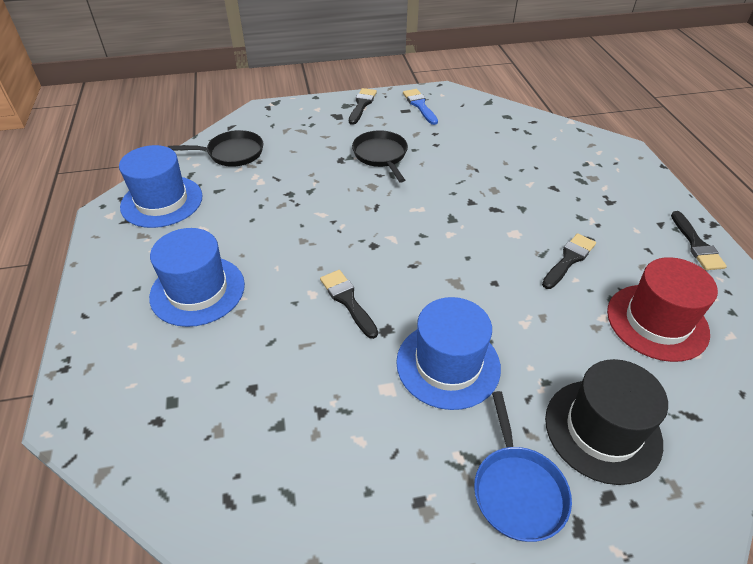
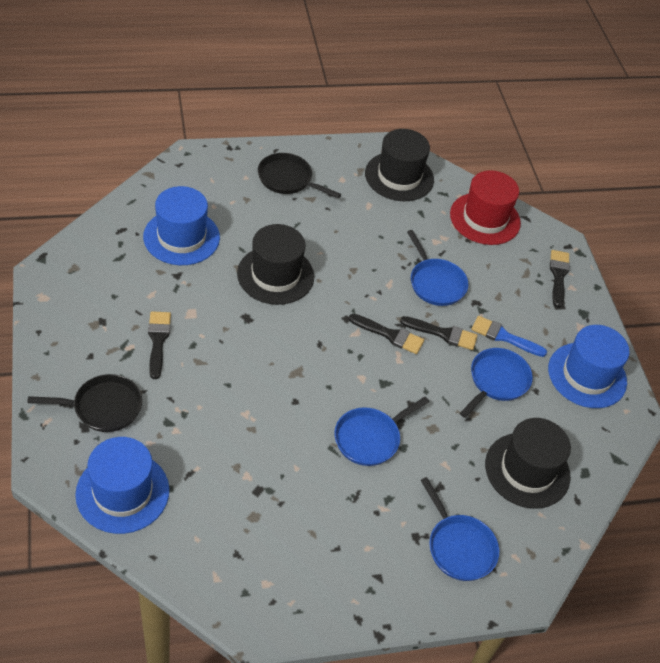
black hat: 1 -> 3
blue pan: 1 -> 4

